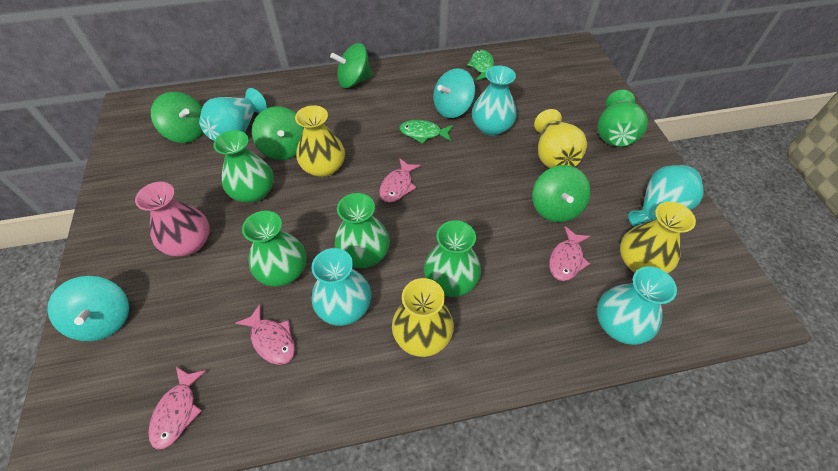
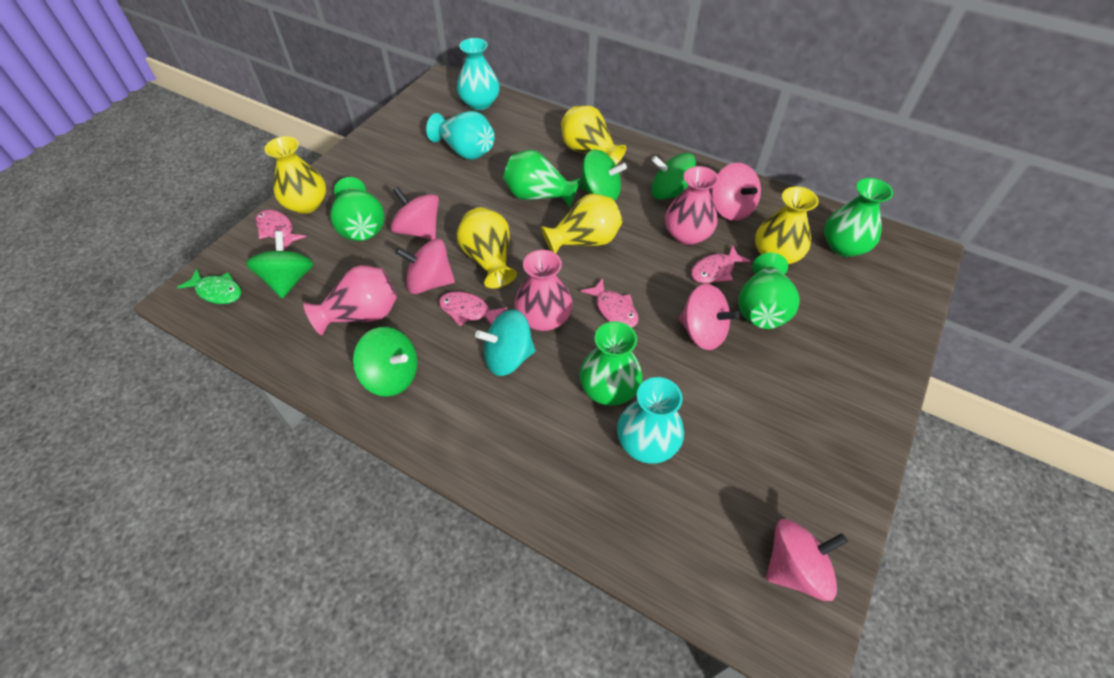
green fish: 2 -> 1
pink spinning top: 0 -> 5
pink vase: 1 -> 3
turquoise spinning top: 2 -> 1
turquoise vase: 5 -> 3
yellow vase: 4 -> 5

